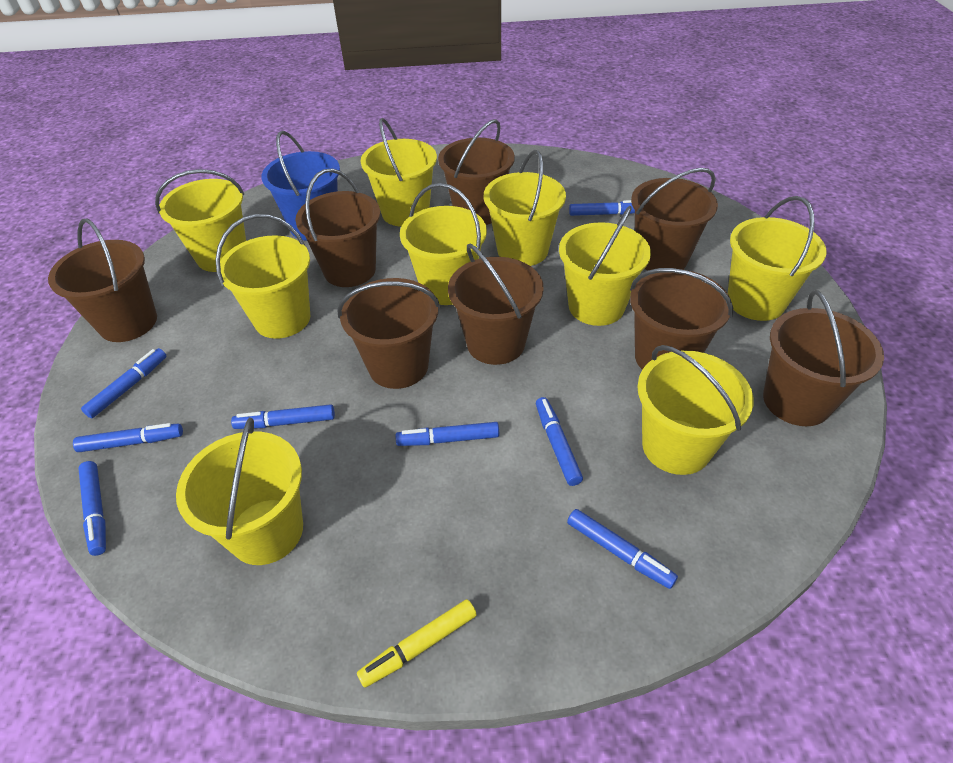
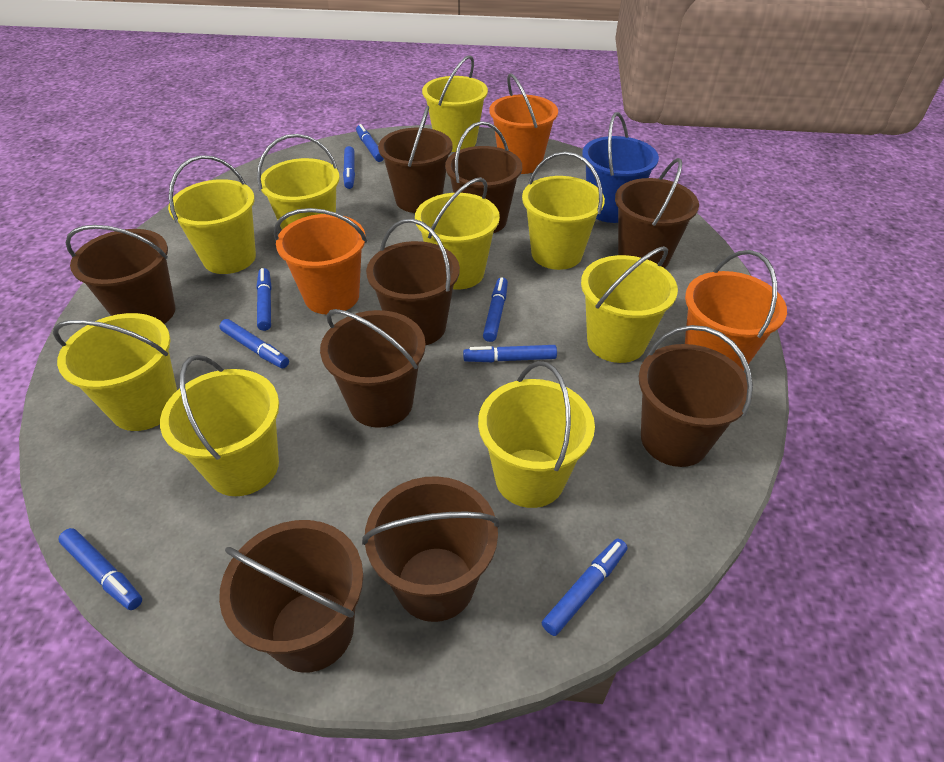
brown bucket: 8 -> 9
orange bucket: 0 -> 3
yellow marker: 1 -> 0

